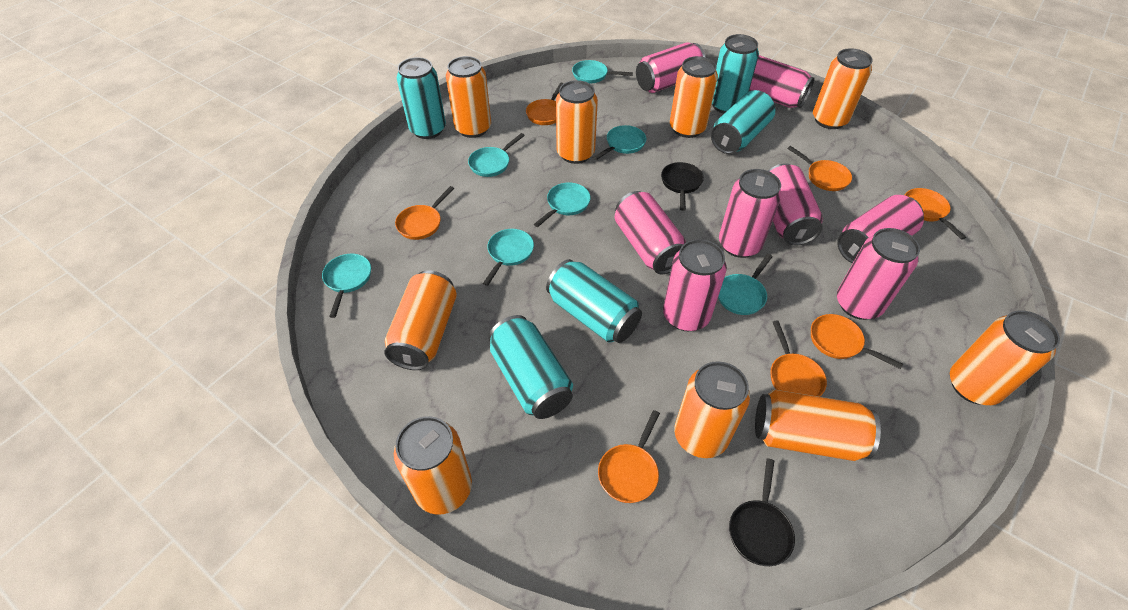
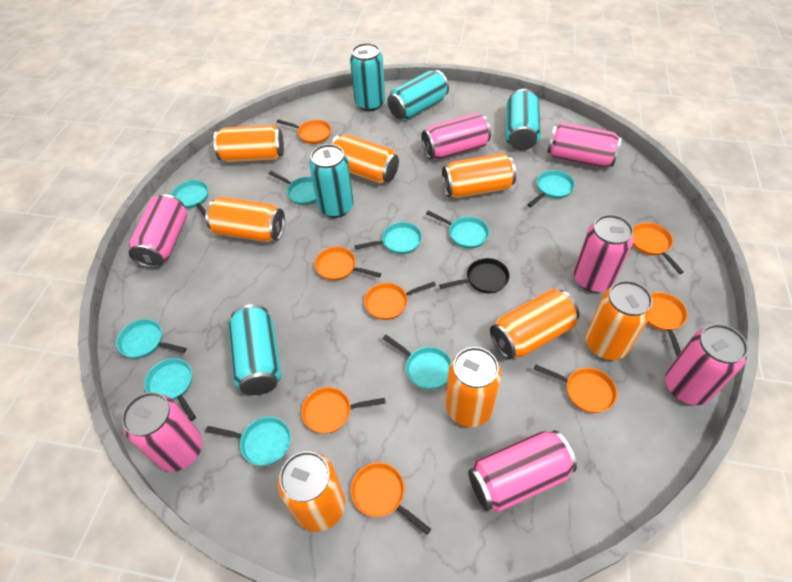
black pan: 2 -> 1
orange can: 9 -> 8
orange pan: 7 -> 8
pink can: 8 -> 7
turquoise pan: 7 -> 9

